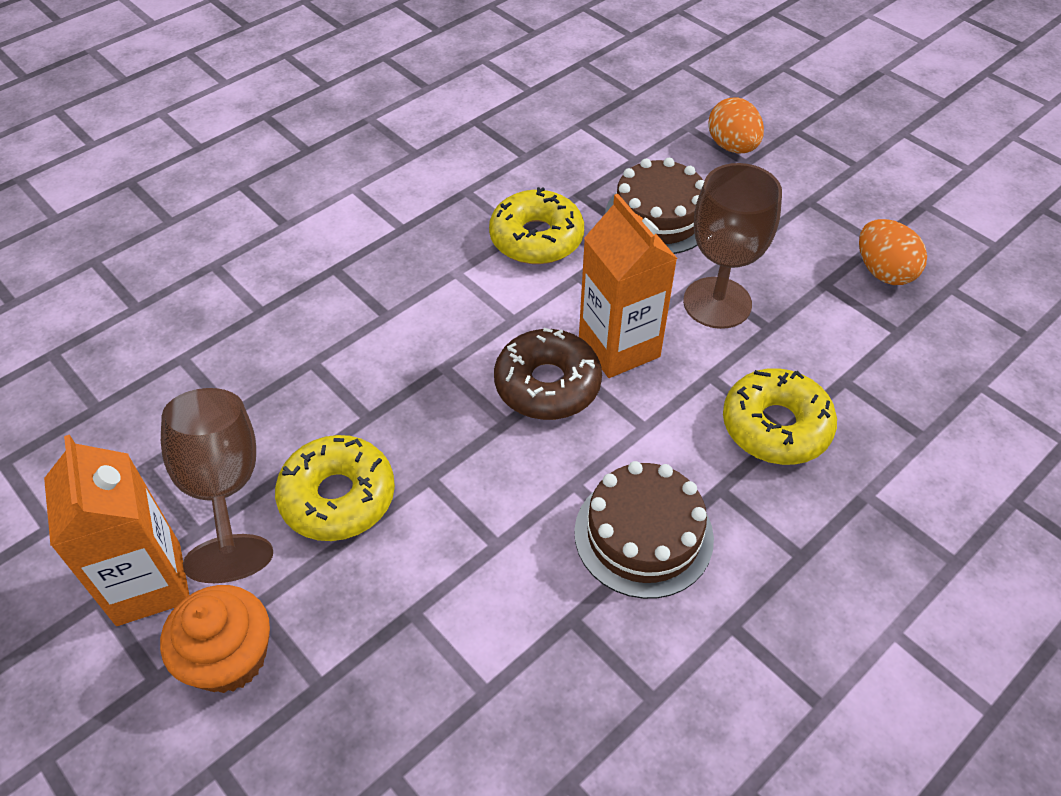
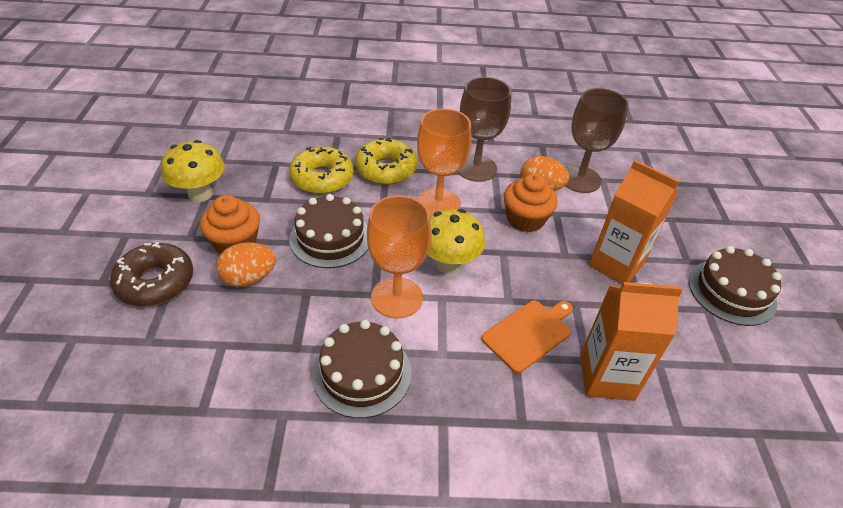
brown cake: 2 -> 3
orange cupcake: 1 -> 2
orange cutting board: 0 -> 1
orange goblet: 0 -> 2
yellow donut: 3 -> 2
yellow mushroom: 0 -> 2

